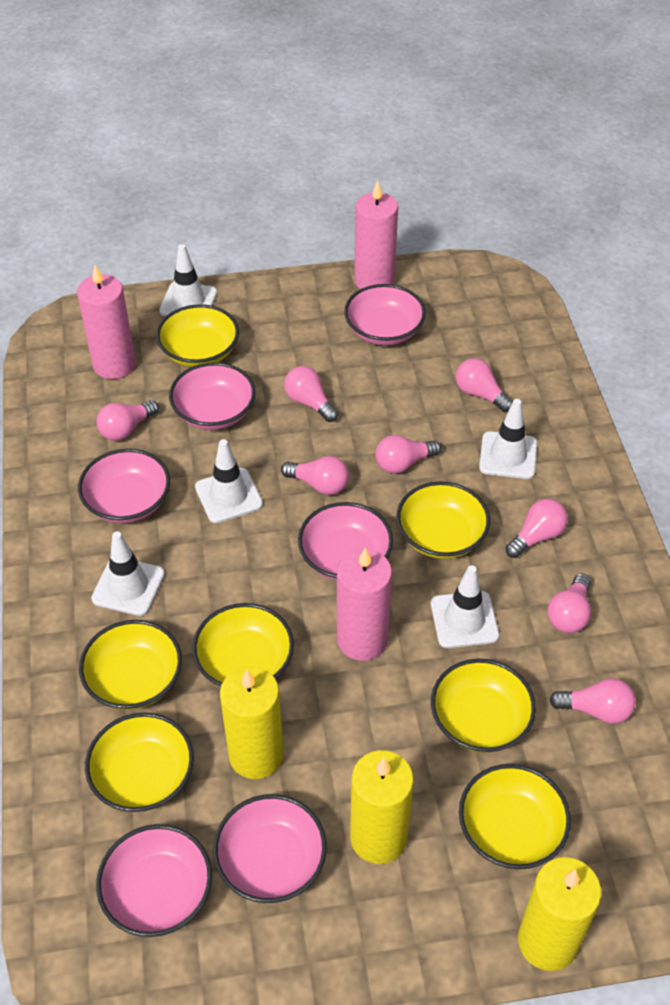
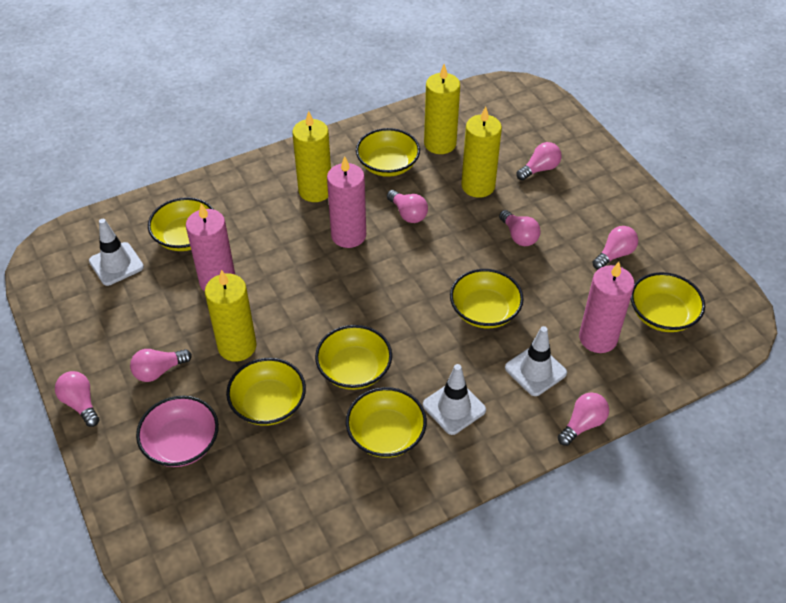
pink bowl: 6 -> 1
pink light bulb: 8 -> 7
white traffic cone: 5 -> 3
yellow candle: 3 -> 4

